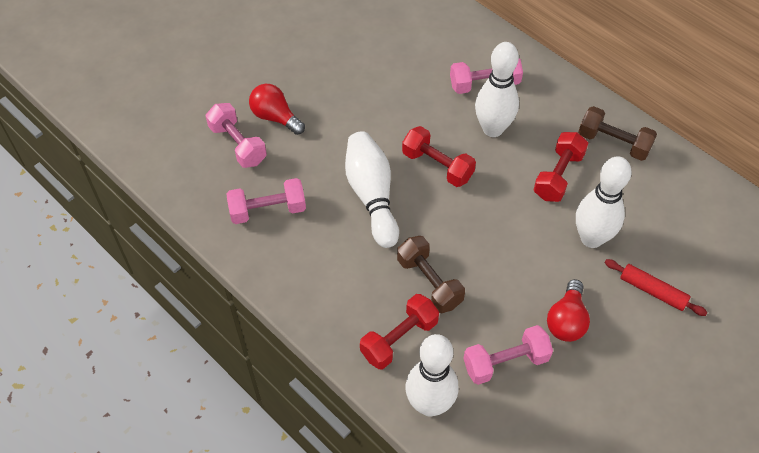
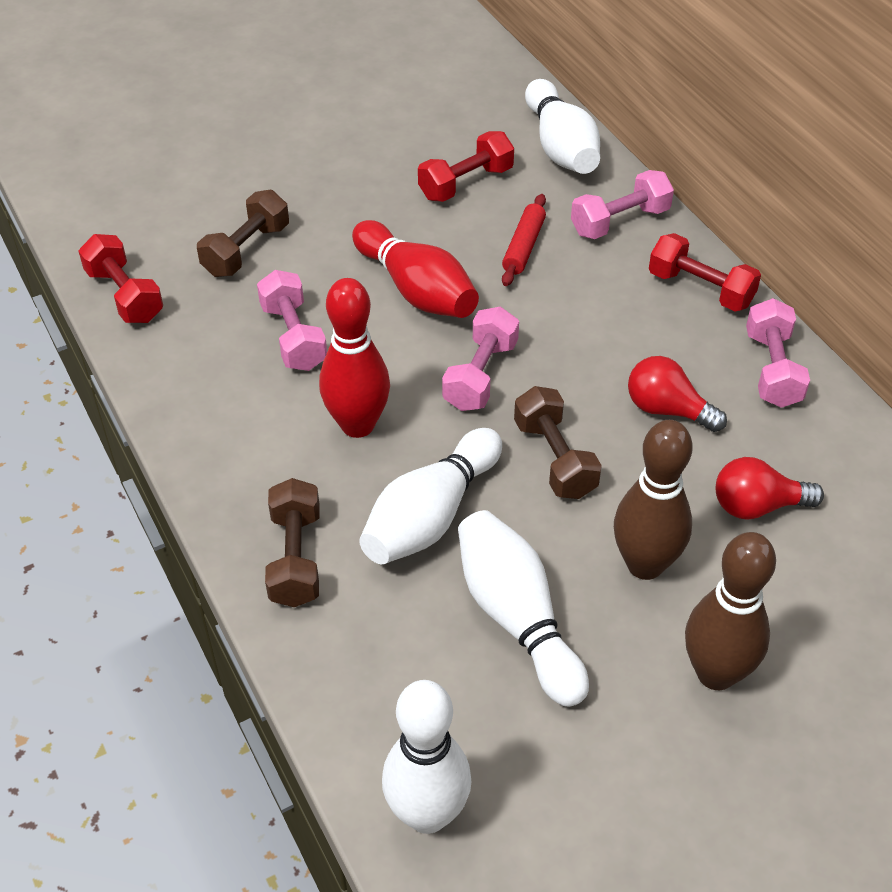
brown bowling pin: 0 -> 2
brown dumbbell: 2 -> 3
red bowling pin: 0 -> 2

